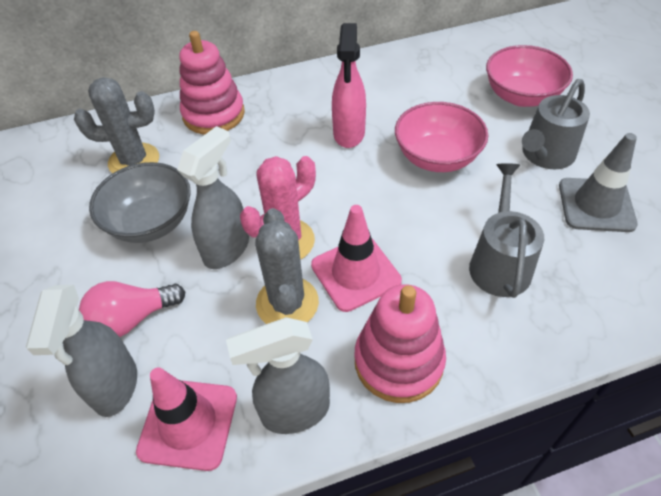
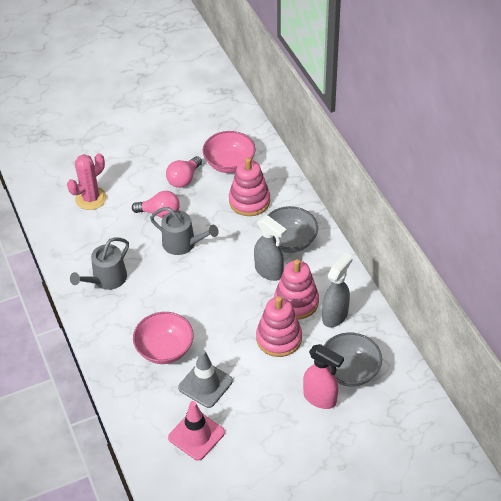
grey bowl: 1 -> 2
grey cactus: 2 -> 0
grey spray bottle: 3 -> 2
pink light bulb: 1 -> 2
pink stacking toy: 2 -> 3
pink traffic cone: 2 -> 1

